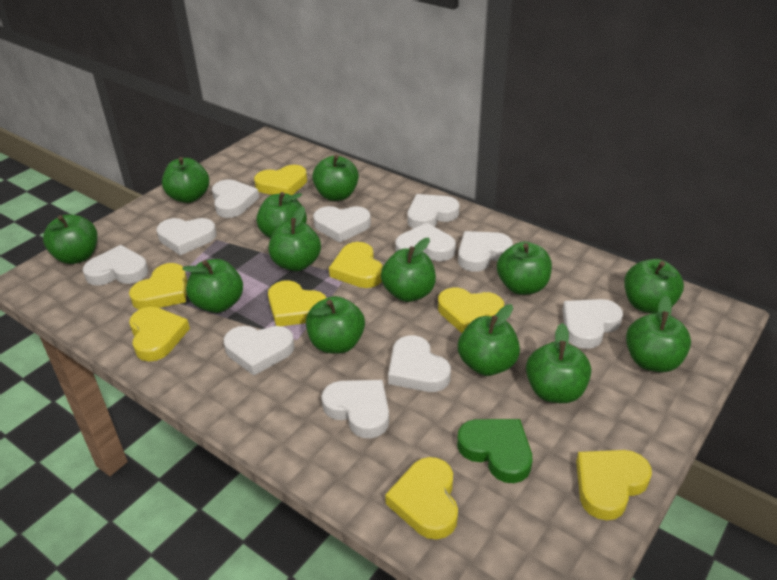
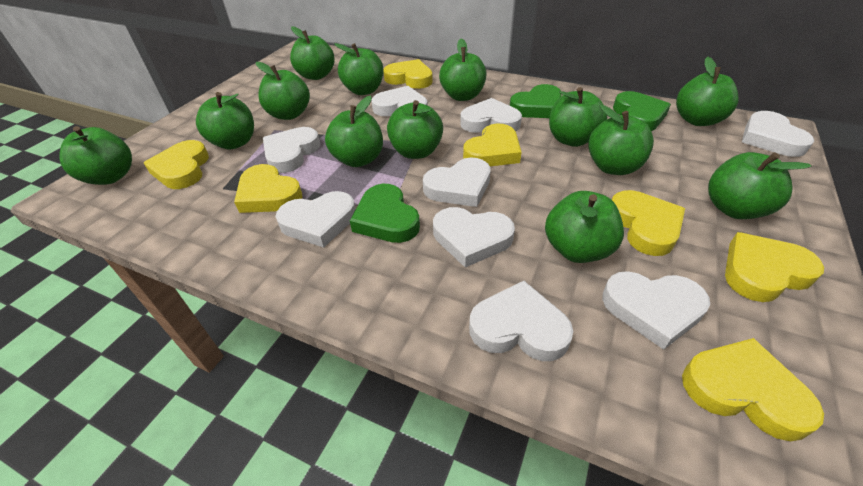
green heart: 1 -> 3
white heart: 11 -> 9
yellow heart: 8 -> 7

